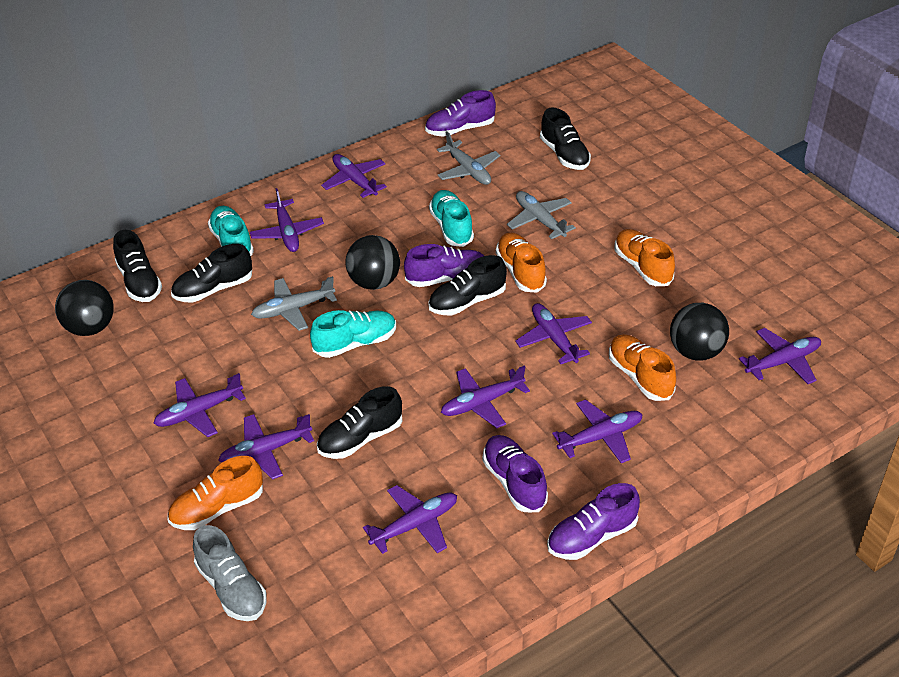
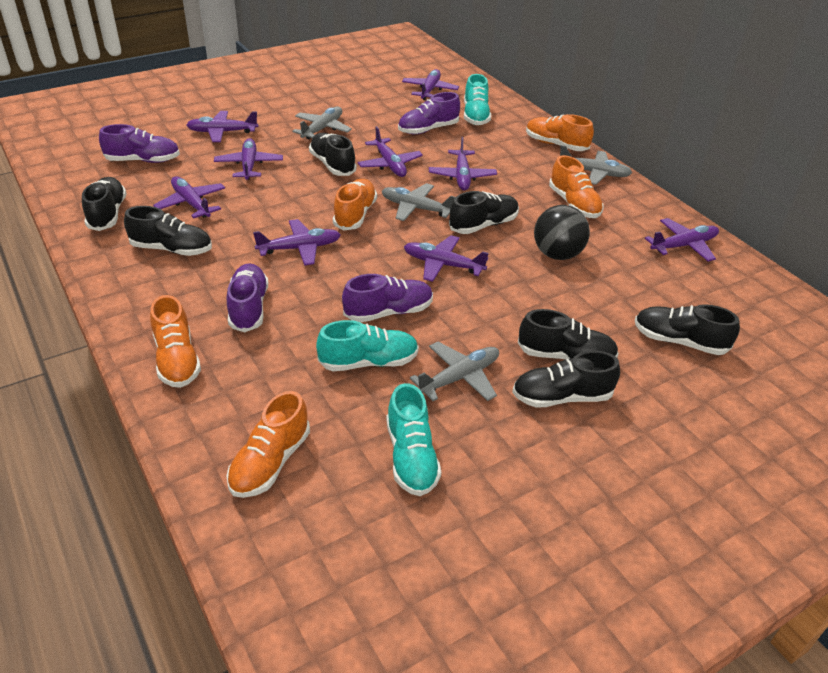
black ball: 3 -> 1
black shoe: 5 -> 7
grey plane: 3 -> 4
grey shoe: 1 -> 0
orange shoe: 4 -> 5

